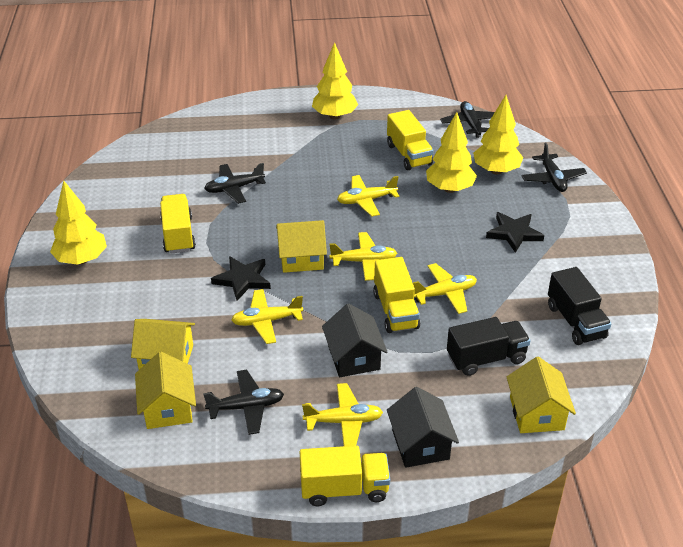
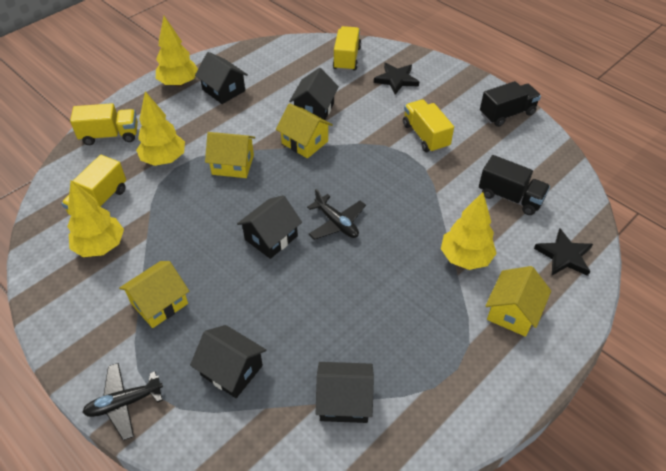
black house: 2 -> 5
black plane: 4 -> 2
yellow plane: 5 -> 0

